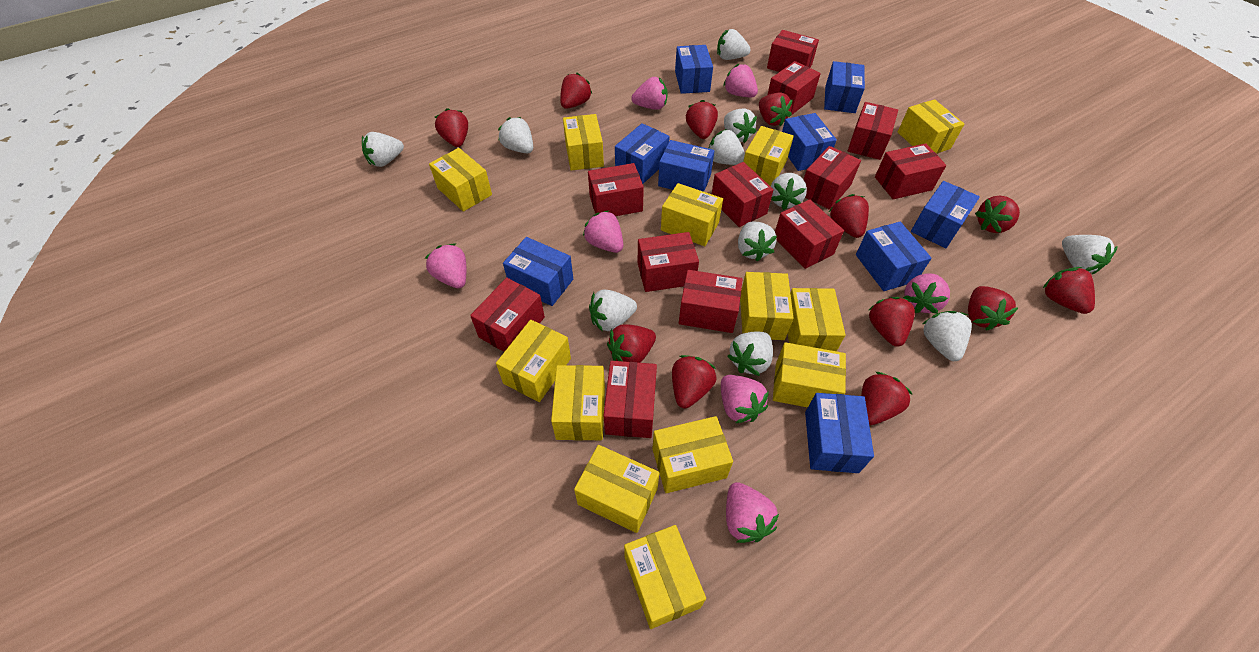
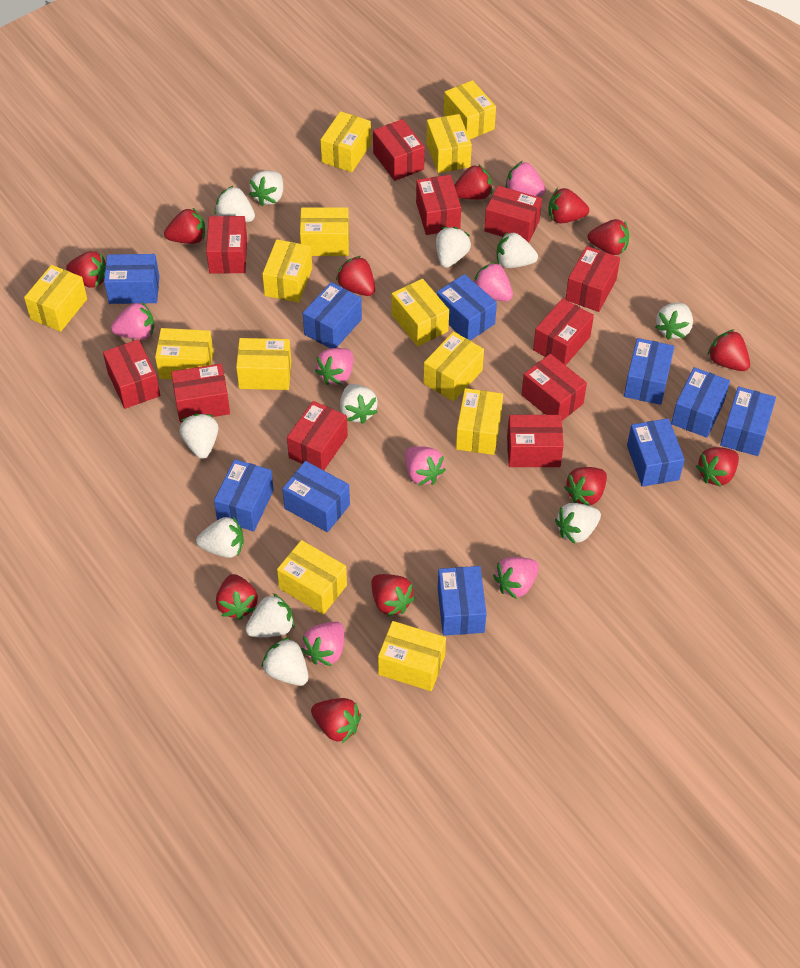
blue box: 9 -> 10
red box: 12 -> 11

